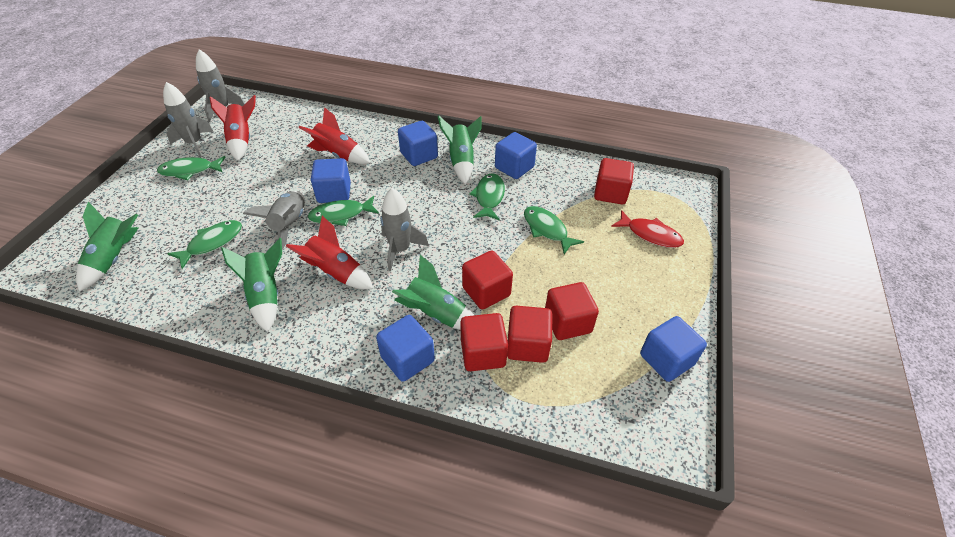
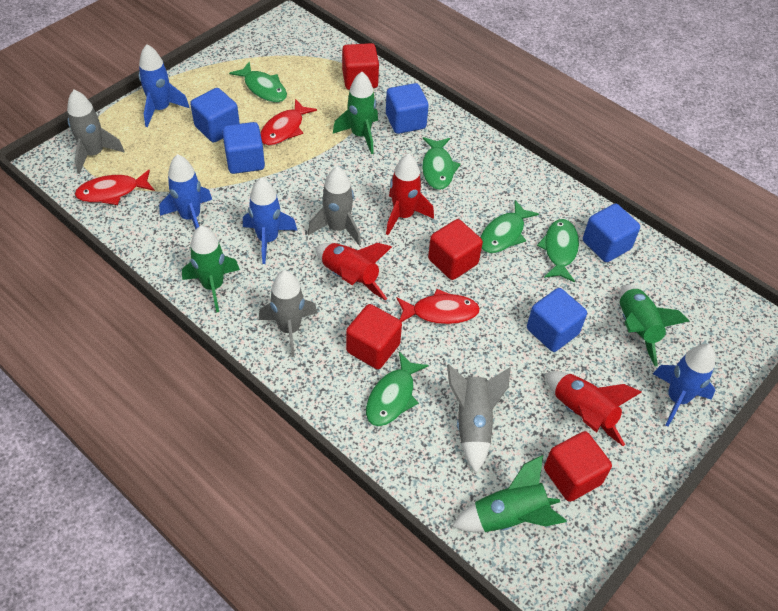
blue rocket: 0 -> 4
red cube: 5 -> 4
red fish: 1 -> 3

